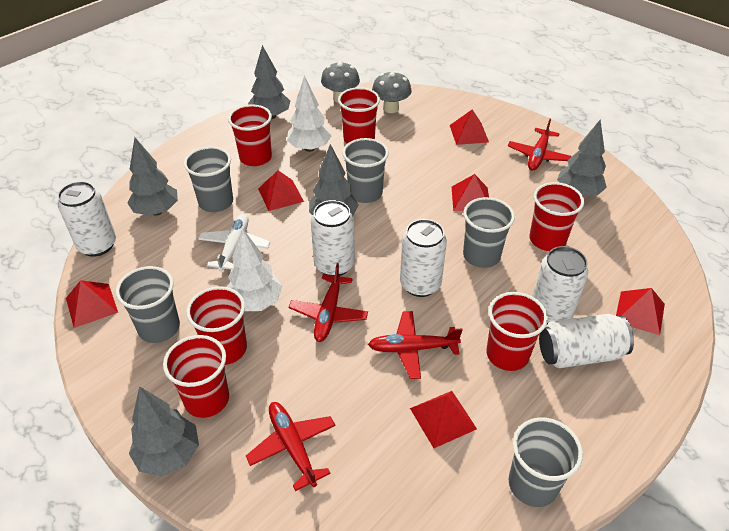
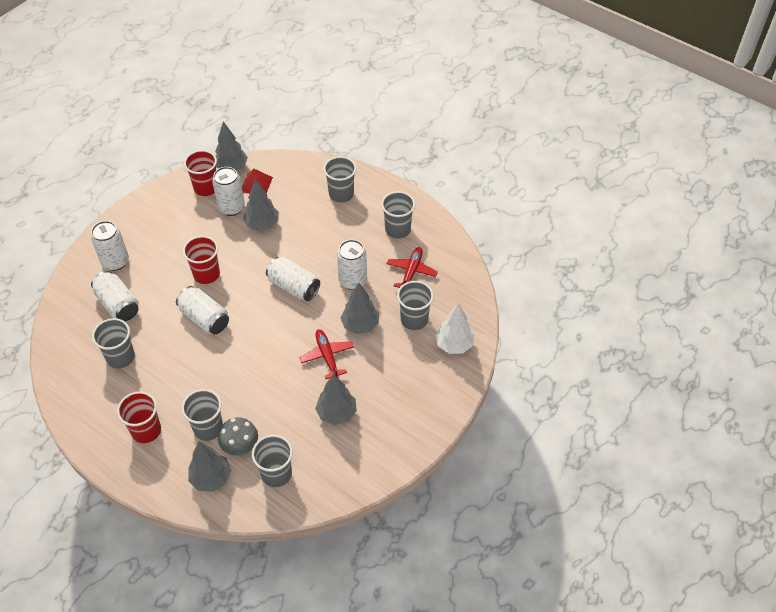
grey cup: 5 -> 6
grey mushroom: 2 -> 1
red cup: 6 -> 3
red plane: 4 -> 2
red pyramid: 6 -> 1
white can: 5 -> 6
white plane: 1 -> 0
white tree: 2 -> 1

